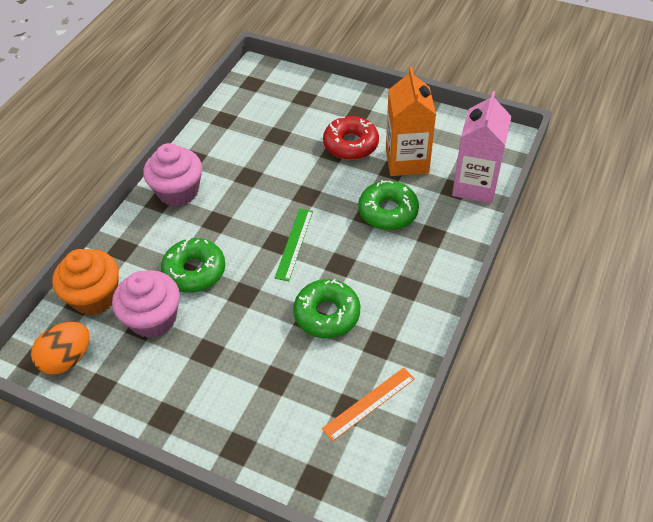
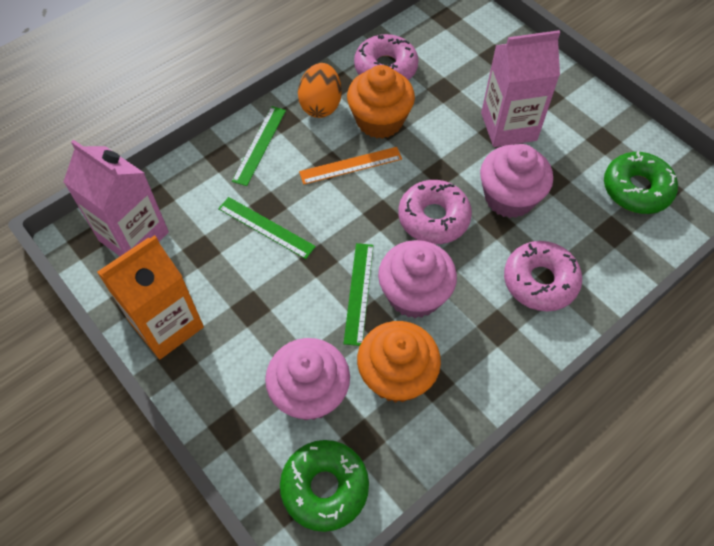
green donut: 3 -> 2
green ruler: 1 -> 3
orange cupcake: 1 -> 2
pink carton: 1 -> 2
pink cupcake: 2 -> 3
pink donut: 0 -> 3
red donut: 1 -> 0

